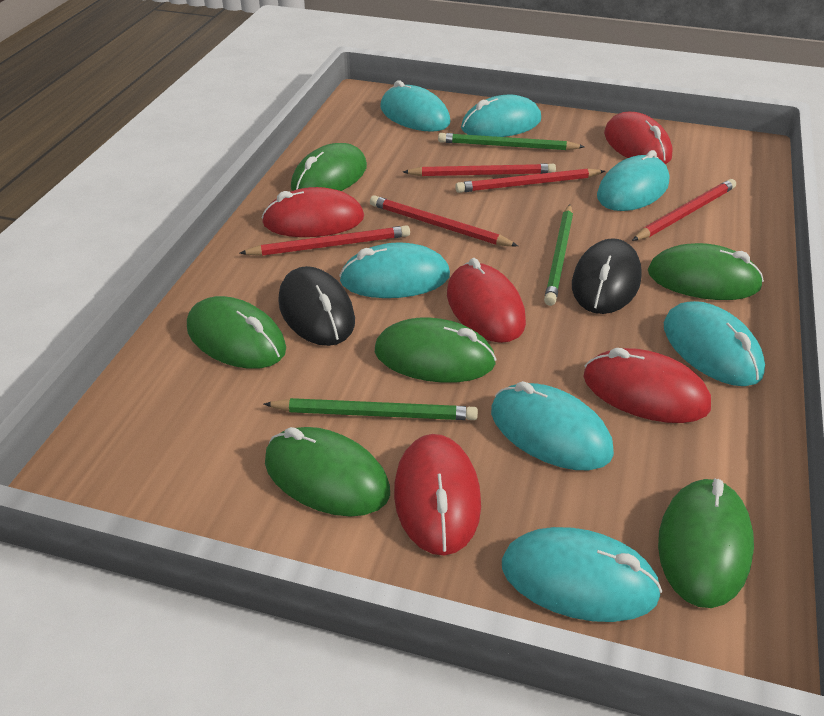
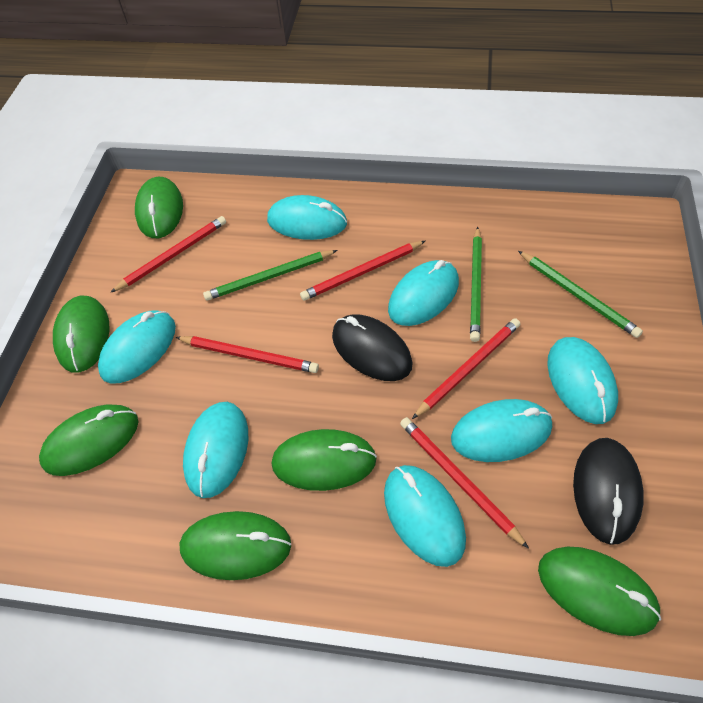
red mouse: 5 -> 0

